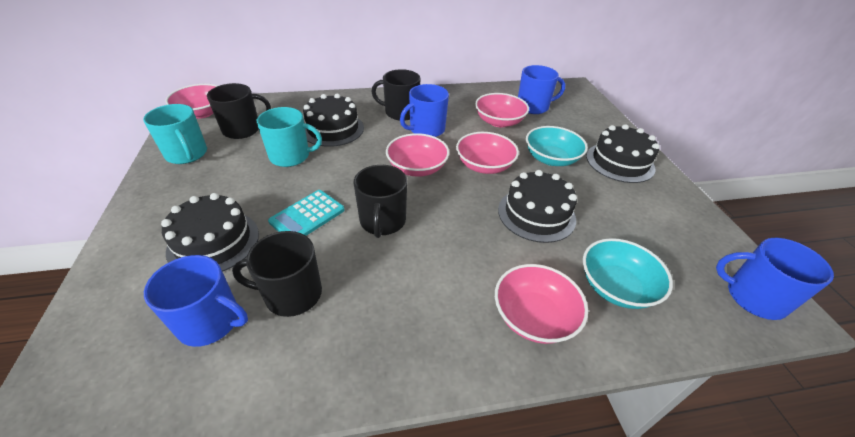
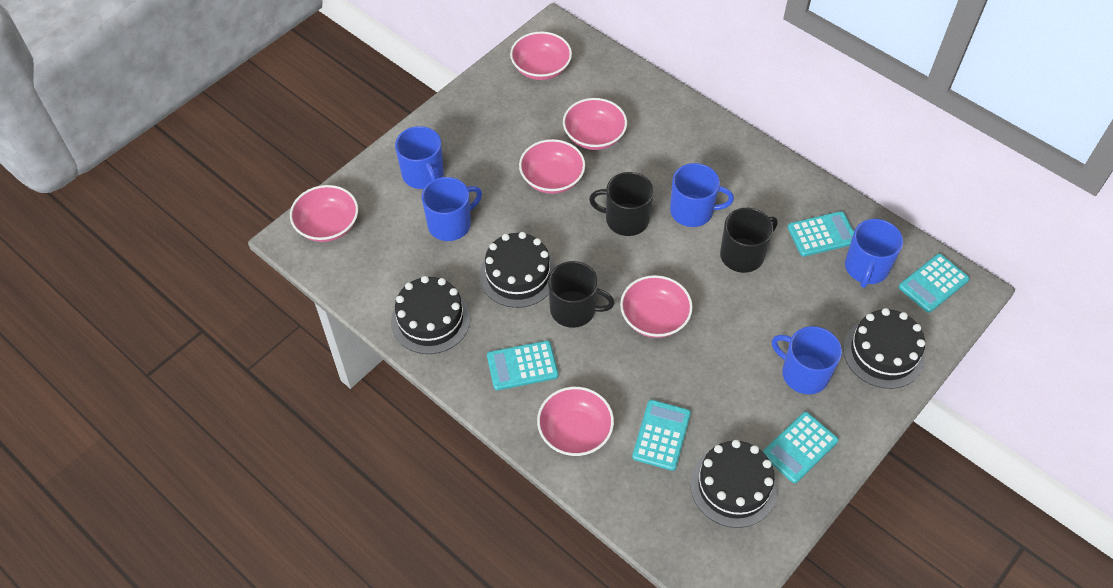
black mug: 4 -> 3
blue mug: 4 -> 5
pink bowl: 5 -> 6
turquoise bowl: 2 -> 0
turquoise calculator: 1 -> 5
turquoise mug: 2 -> 0

